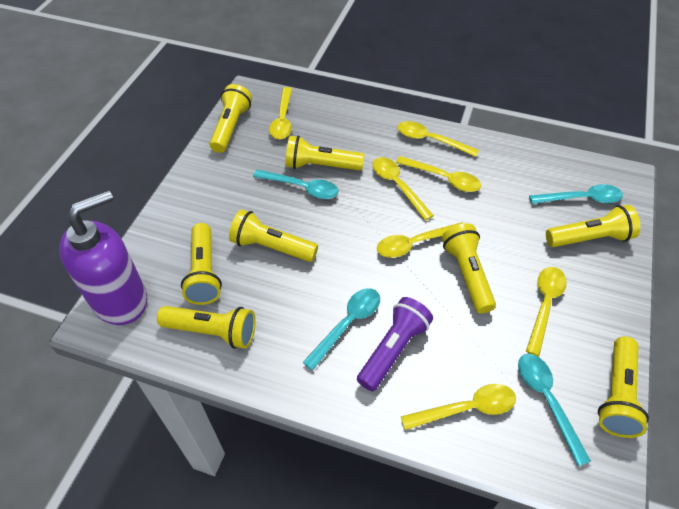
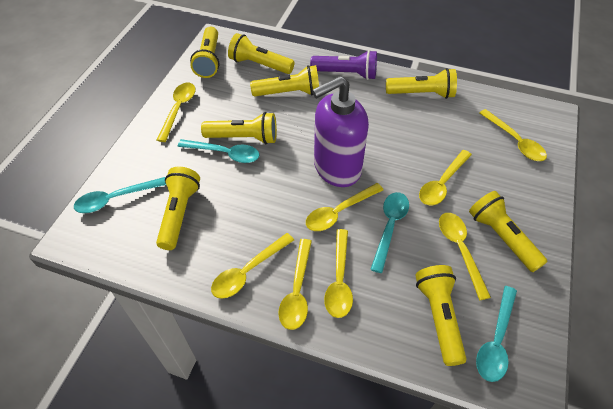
yellow spoon: 7 -> 8

